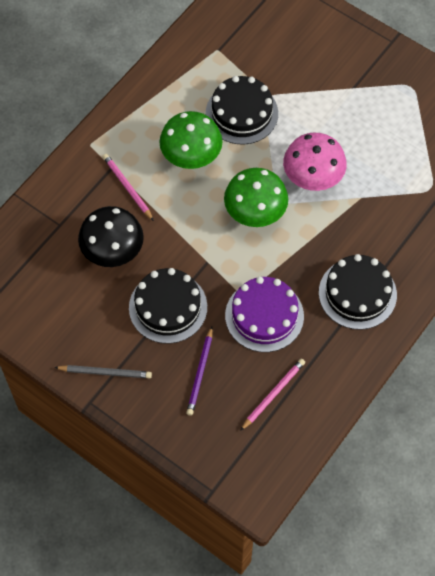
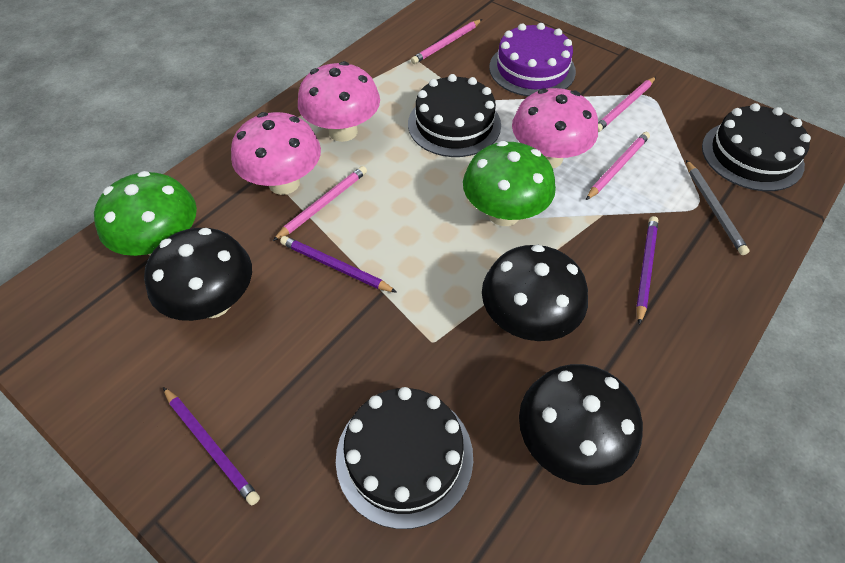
black mushroom: 1 -> 3
pink mushroom: 1 -> 3
pink pencil: 2 -> 4
purple pencil: 1 -> 3

